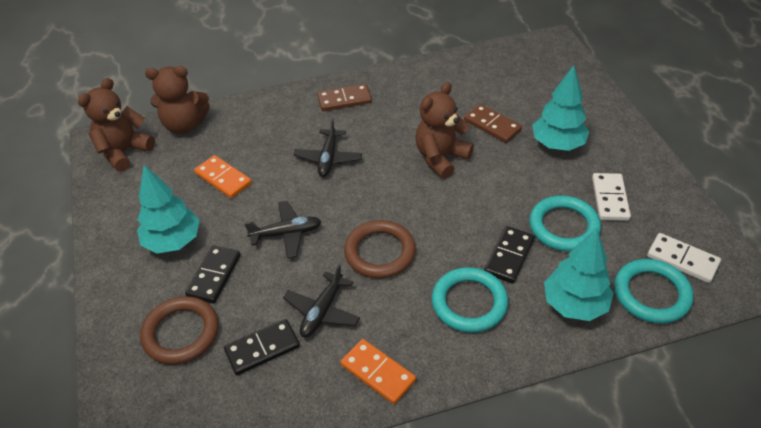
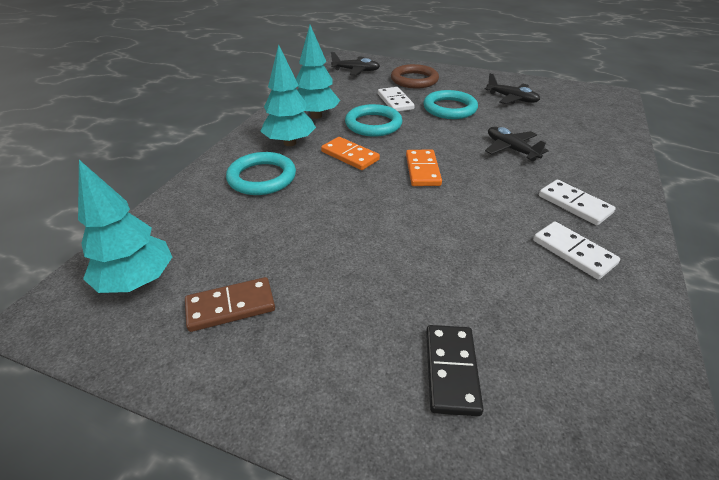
black domino: 3 -> 1
brown domino: 2 -> 1
brown ring: 2 -> 1
brown teddy bear: 3 -> 0
white domino: 2 -> 3

